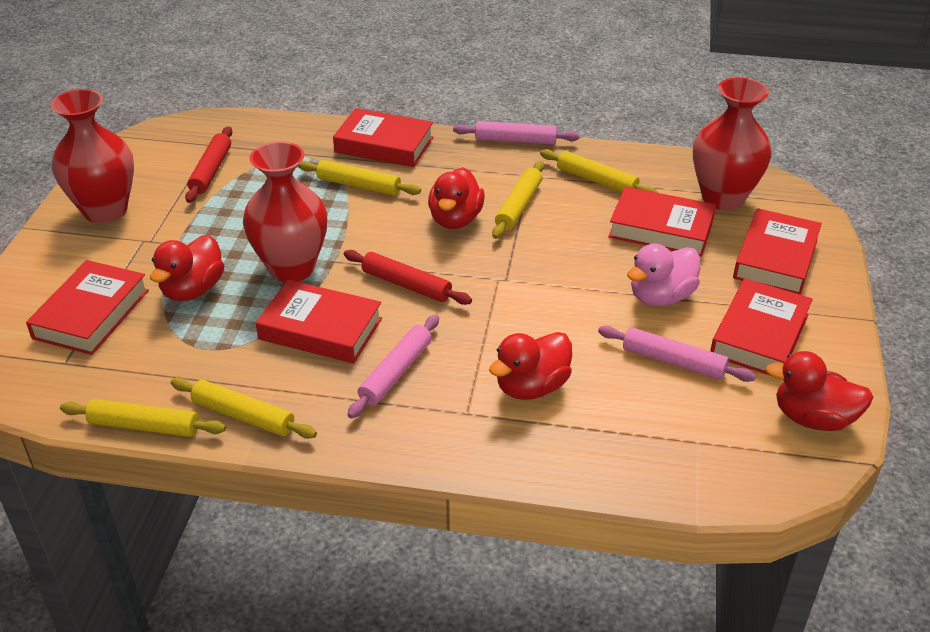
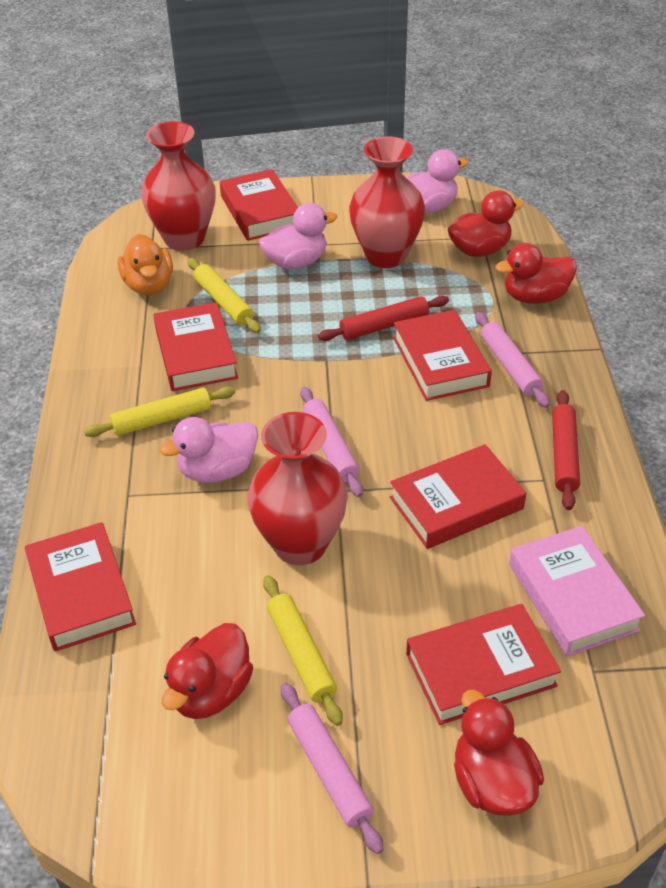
orange duck: 0 -> 1
pink book: 0 -> 1
pink duck: 1 -> 3
yellow rolling pin: 5 -> 3

